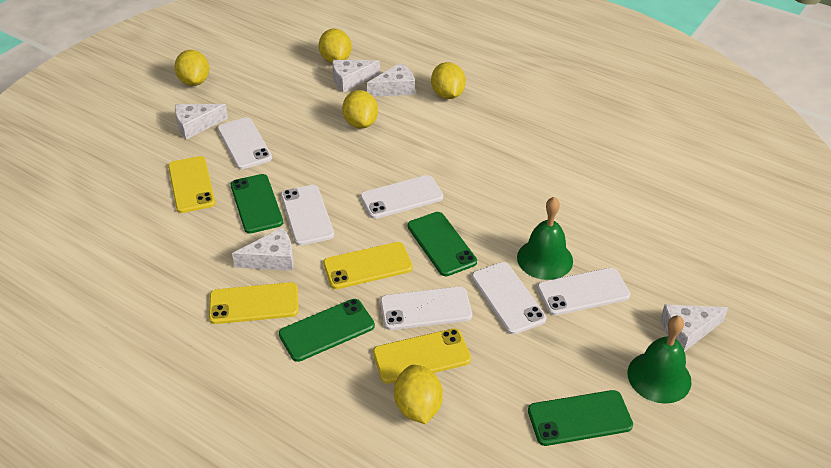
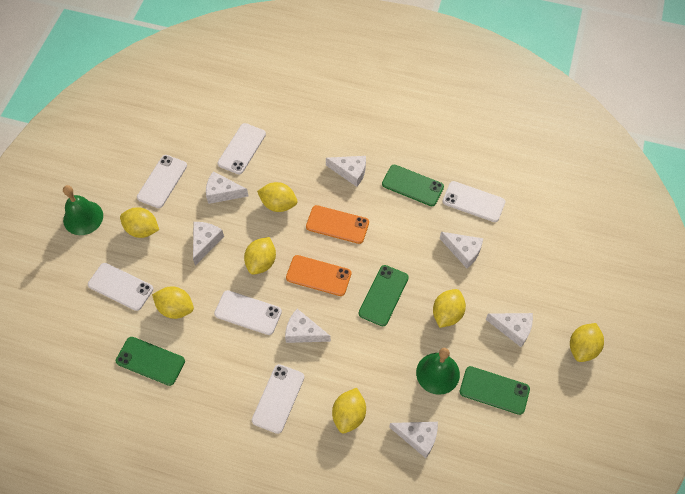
orange phone: 0 -> 2
white cheese: 5 -> 7
yellow lemon: 5 -> 7
yellow phone: 4 -> 0

